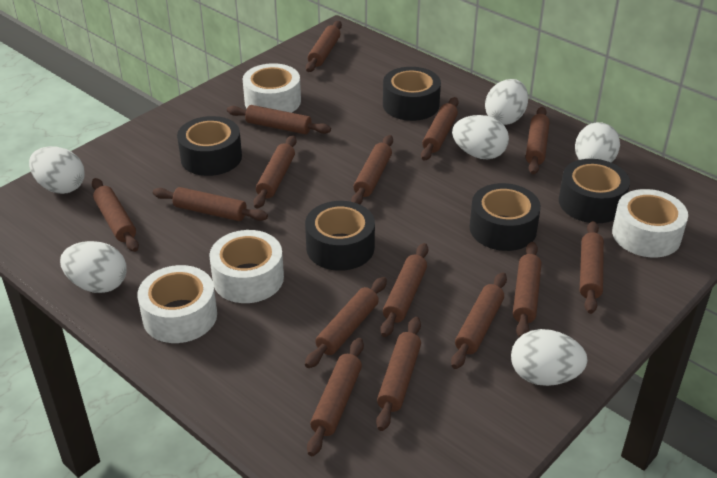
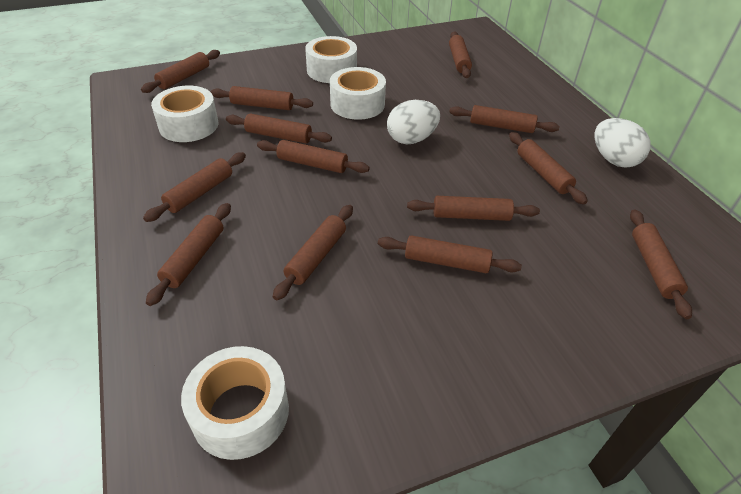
black tape: 5 -> 0
brown rolling pin: 15 -> 13
white egg: 6 -> 2

